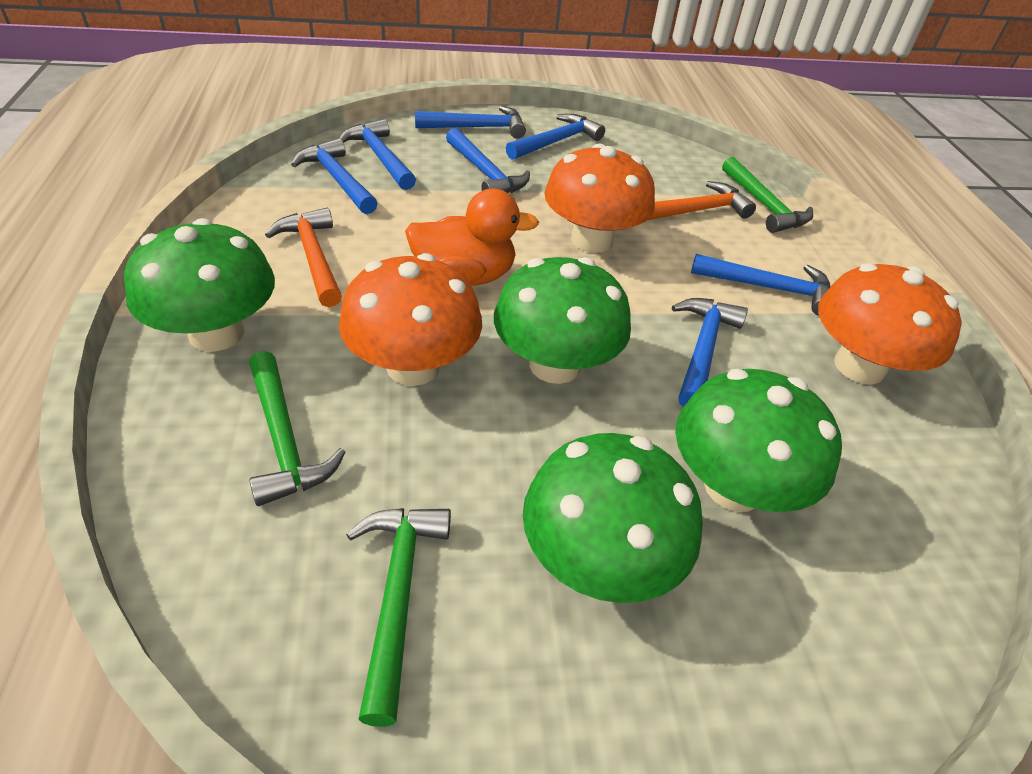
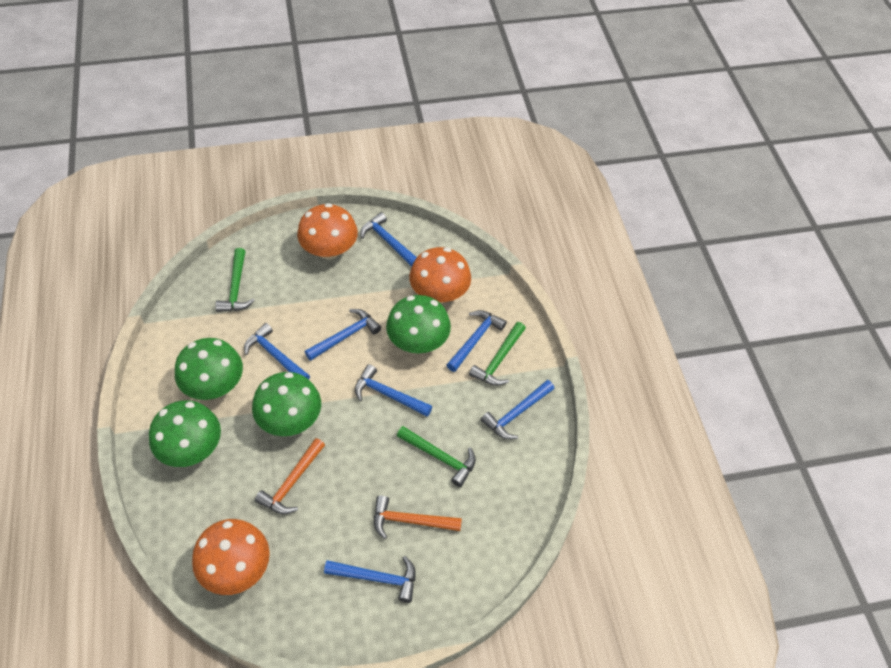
orange duck: 1 -> 0

